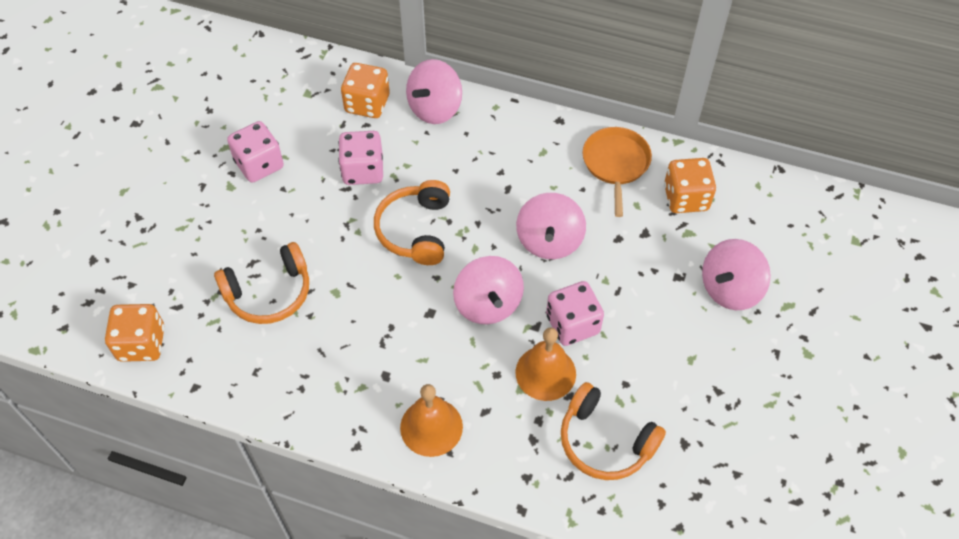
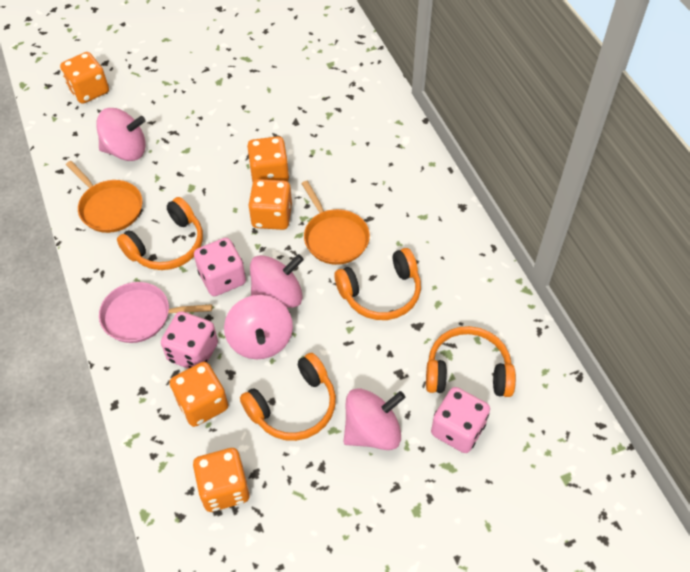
orange bell: 2 -> 0
orange dice: 3 -> 5
orange headphones: 3 -> 4
orange pan: 1 -> 2
pink pan: 0 -> 1

